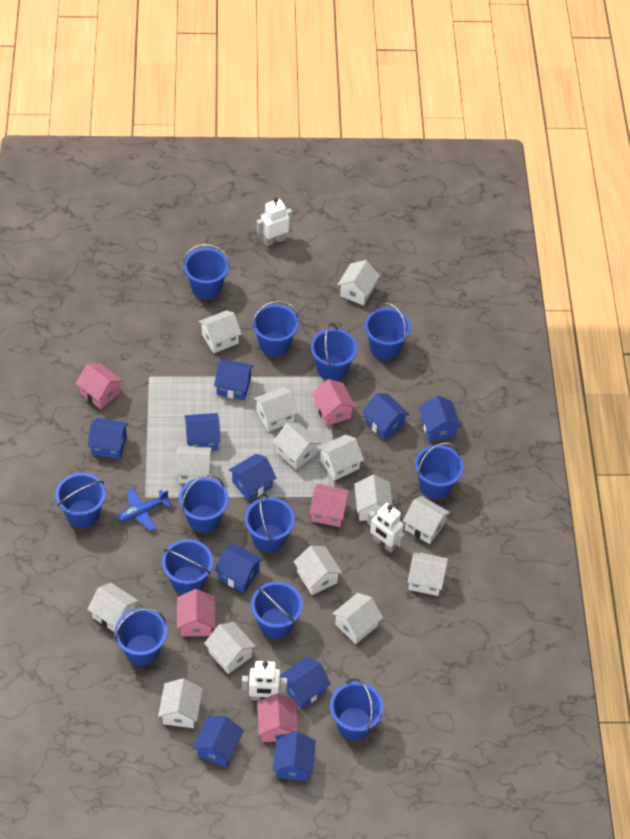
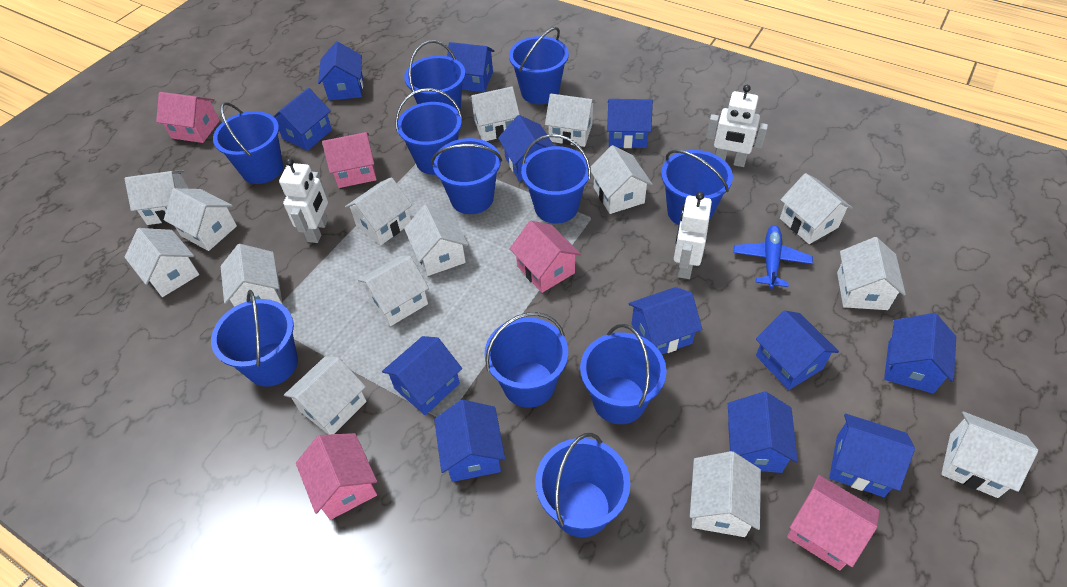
blue bucket: 12 -> 11
blue house: 10 -> 12
white house: 14 -> 15

